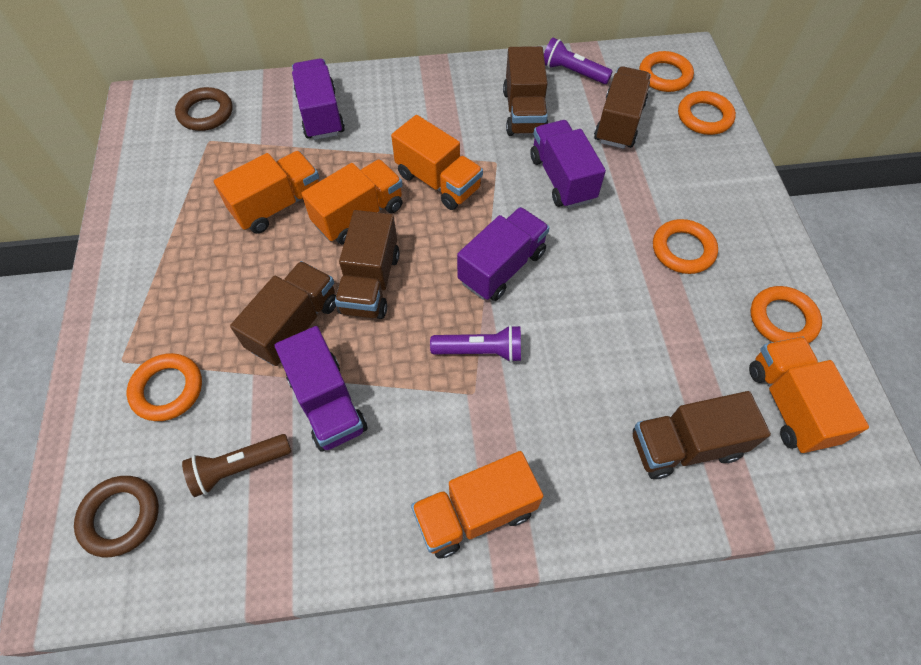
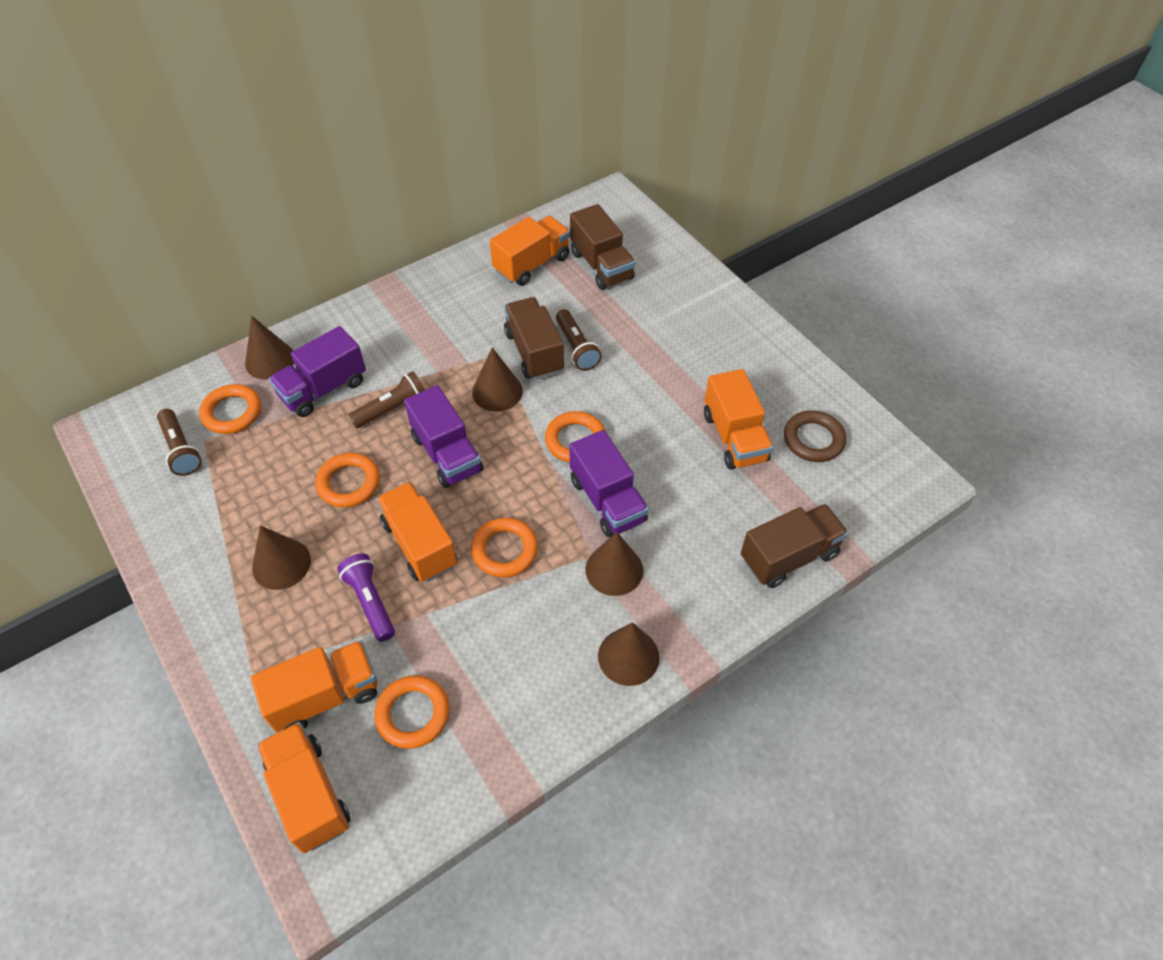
brown cone: 0 -> 5
brown flashlight: 1 -> 3
brown ring: 2 -> 1
brown truck: 5 -> 3
purple flashlight: 2 -> 1
purple truck: 4 -> 3

